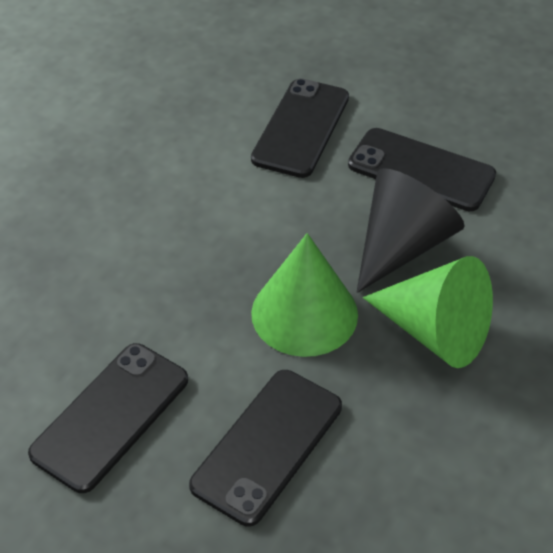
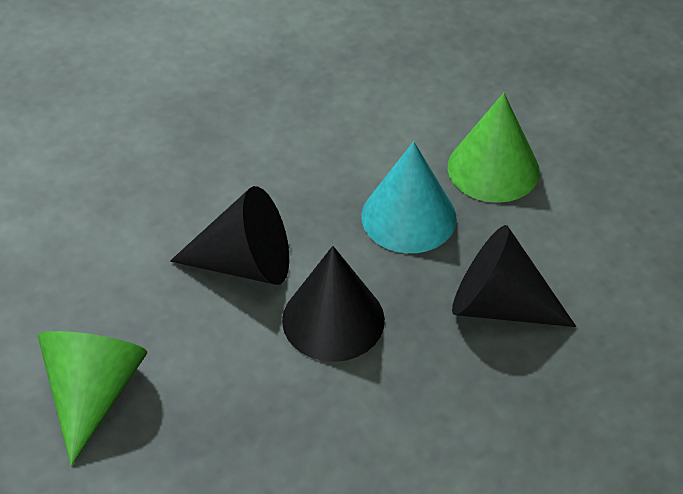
black cone: 1 -> 3
black phone: 4 -> 0
turquoise cone: 0 -> 1

